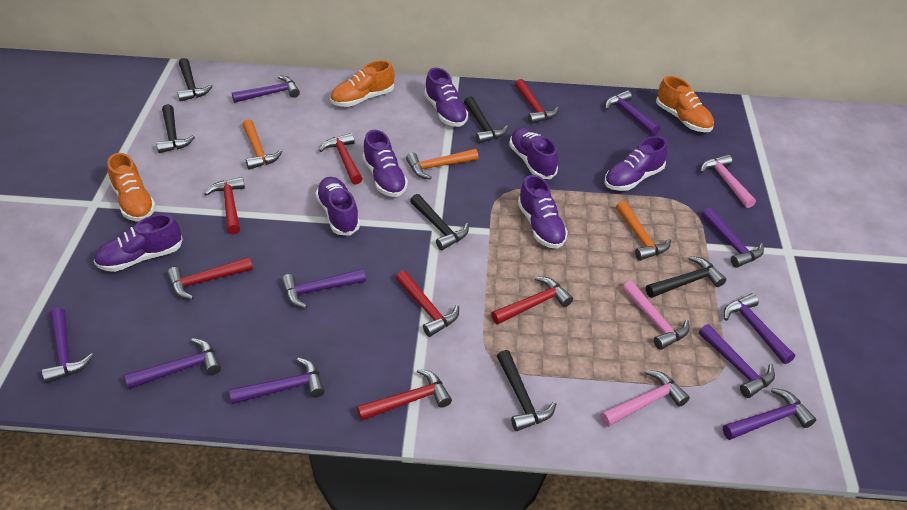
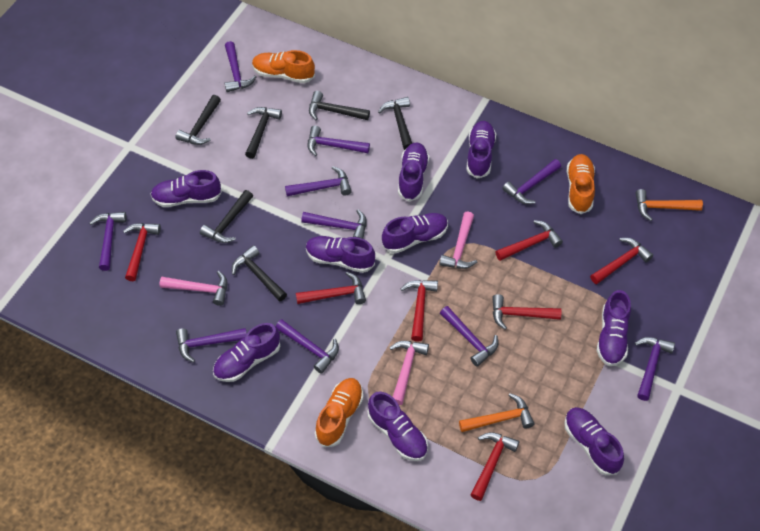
orange hammer: 3 -> 2
purple shoe: 7 -> 9

